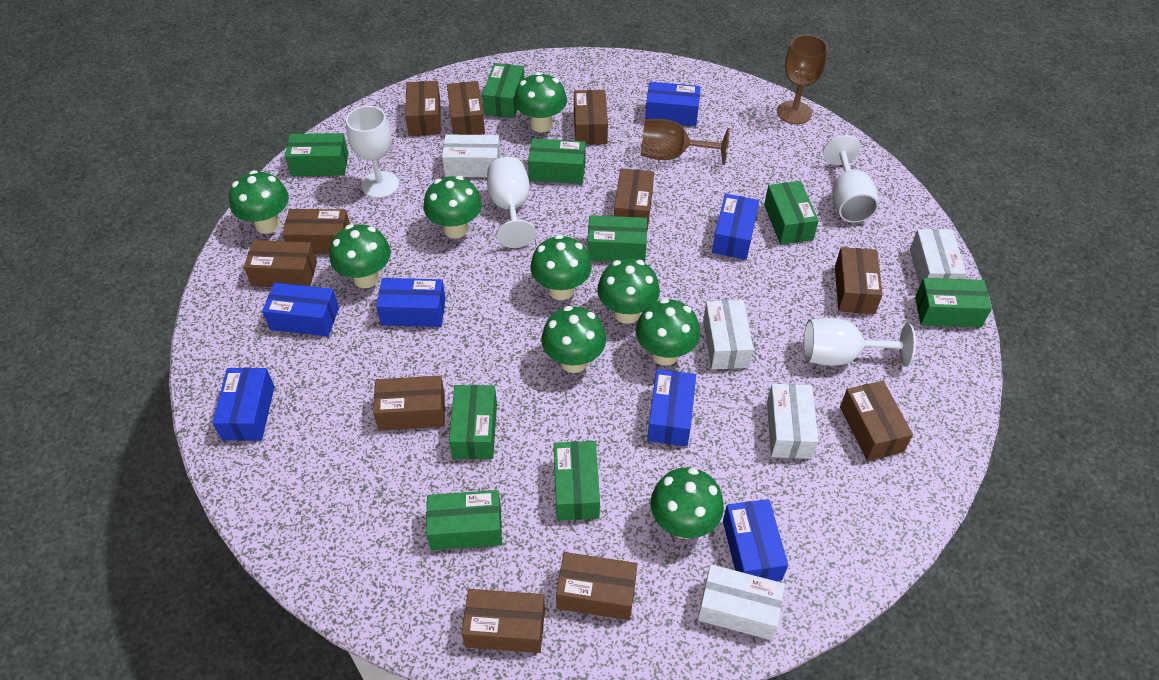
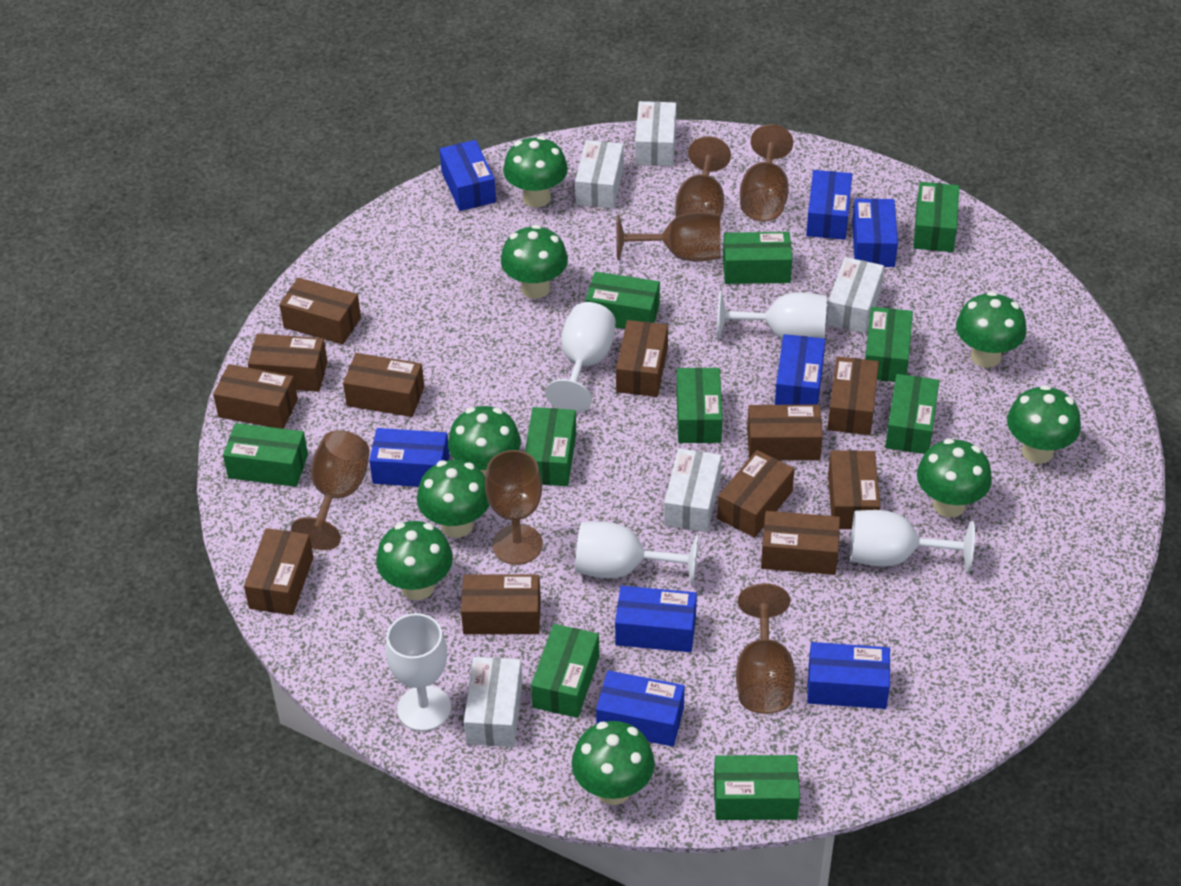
blue box: 7 -> 8
brown box: 11 -> 12
brown goblet: 2 -> 6
green box: 9 -> 10
white goblet: 4 -> 5

